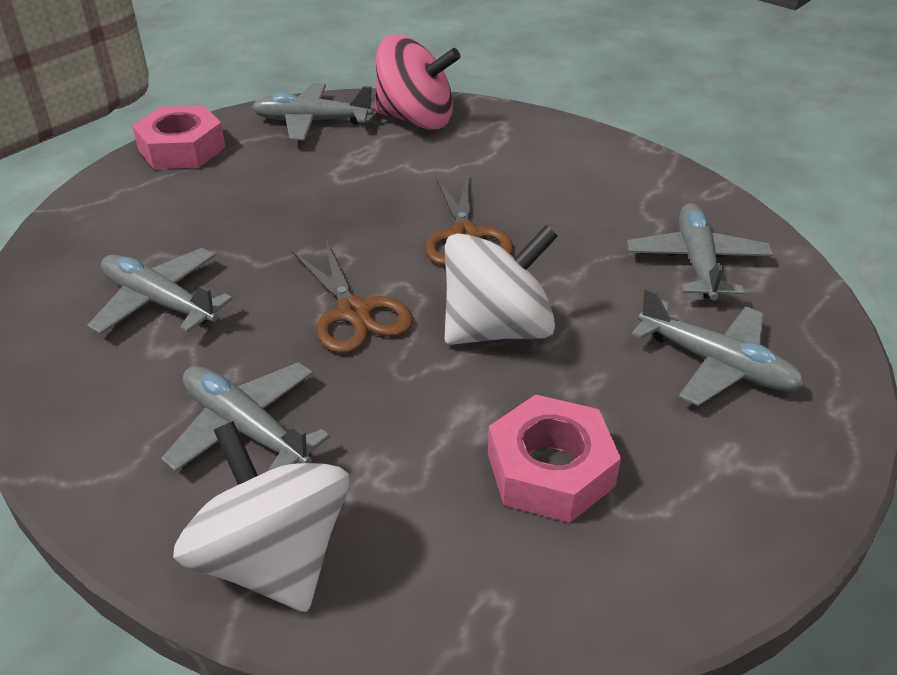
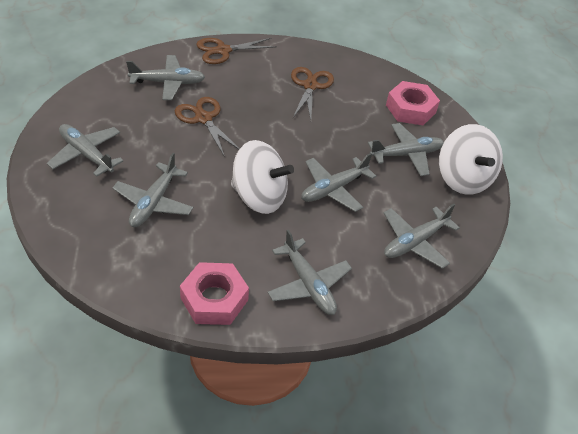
brown scissors: 2 -> 3
grey plane: 5 -> 7
pink spinning top: 1 -> 0

